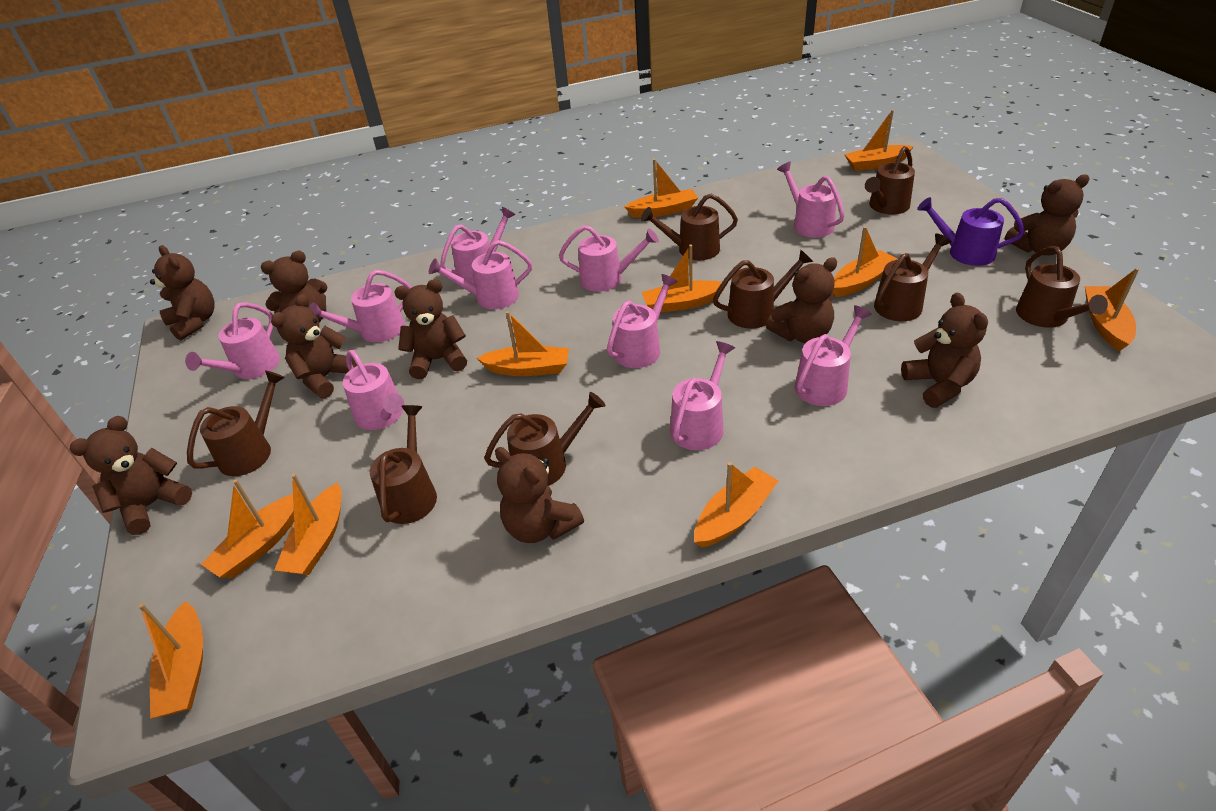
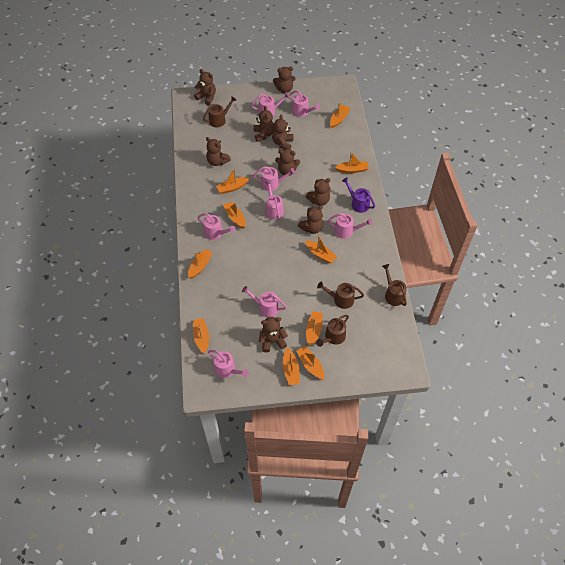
brown watering can: 8 -> 4
pink watering can: 10 -> 8

